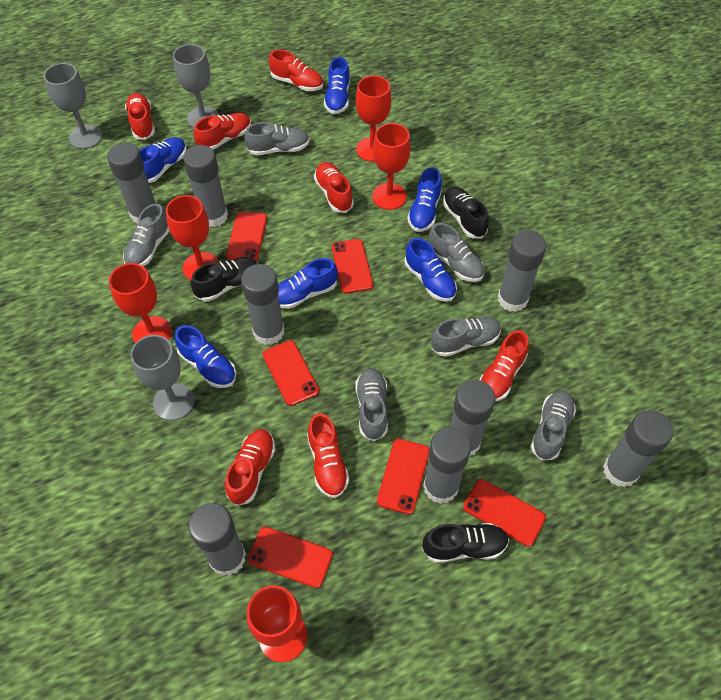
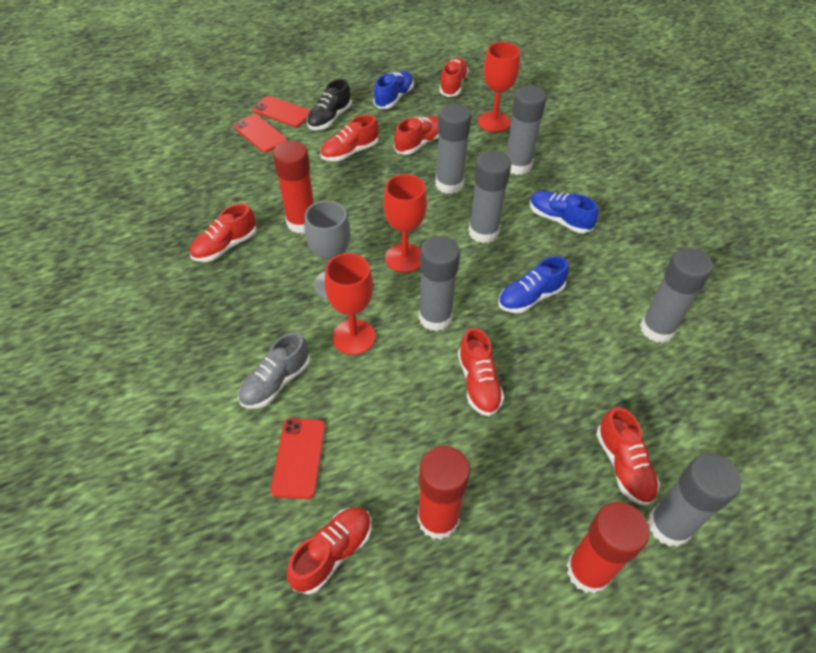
black shoe: 3 -> 1
blue shoe: 6 -> 3
grey glue stick: 8 -> 6
grey goblet: 3 -> 1
grey shoe: 6 -> 1
red glue stick: 0 -> 3
red goblet: 5 -> 3
red phone: 6 -> 3

